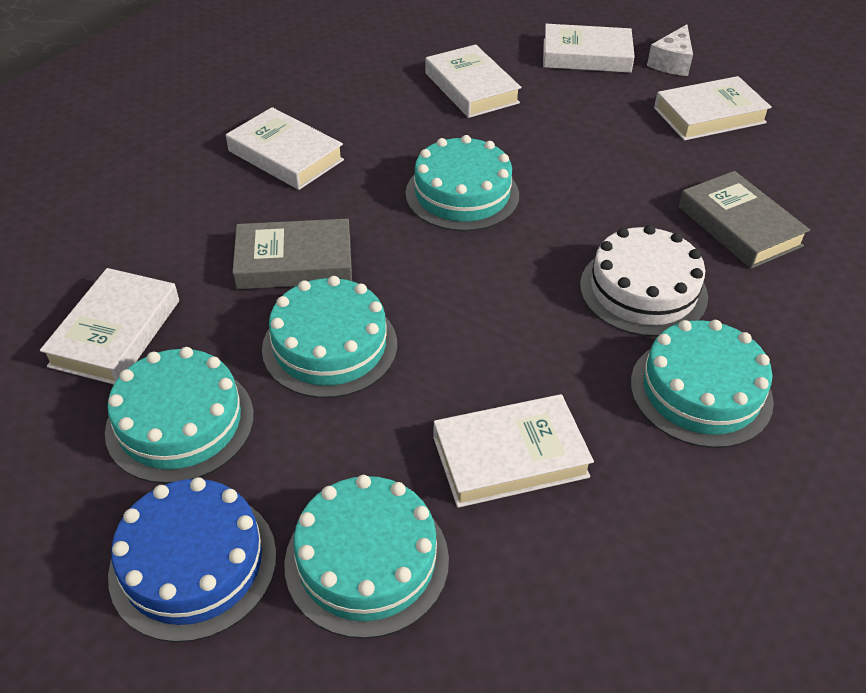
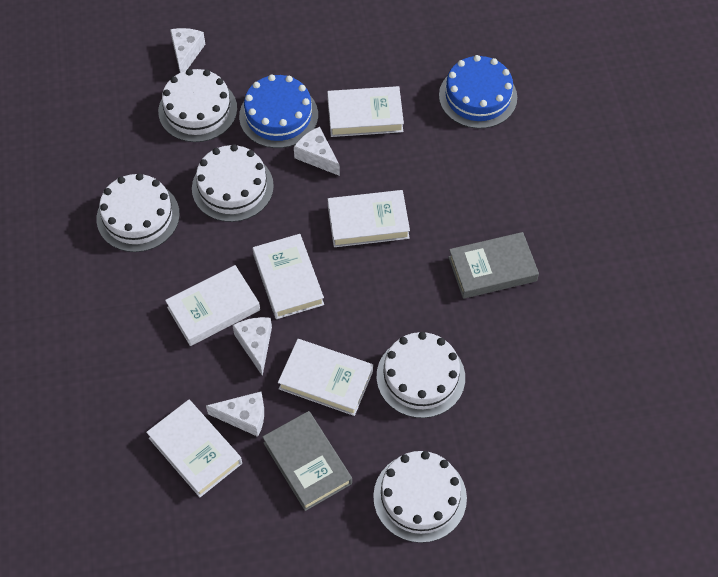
blue cake: 1 -> 2
turquoise cake: 5 -> 0
white cake: 1 -> 5
white cheese: 1 -> 4

